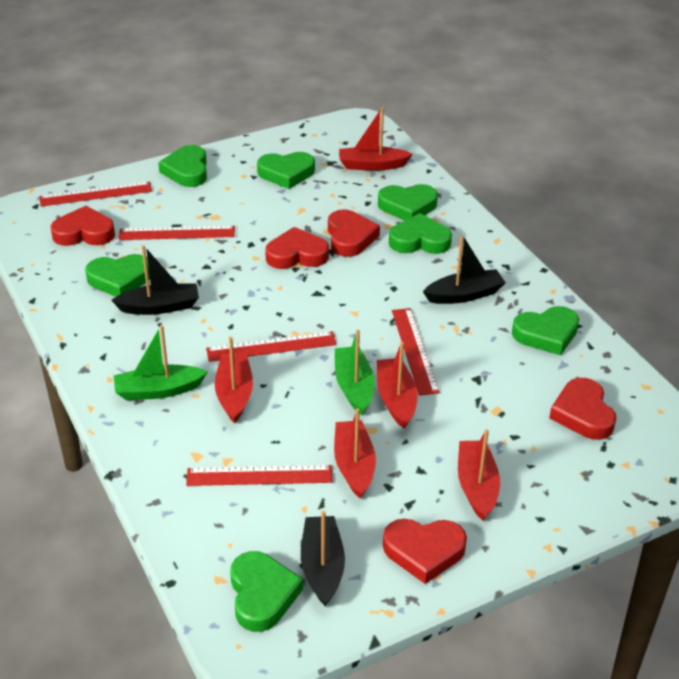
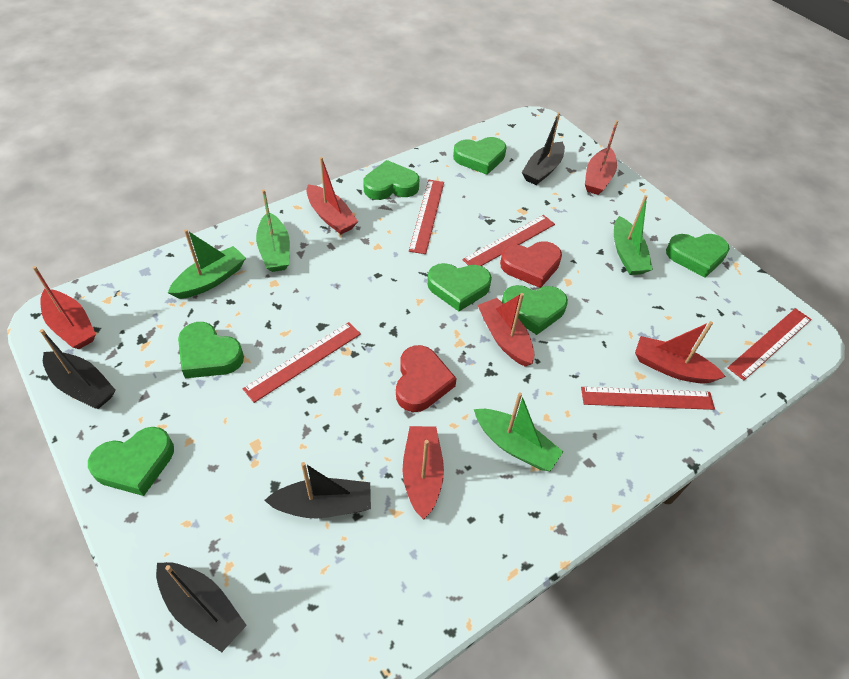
black boat: 3 -> 4
green boat: 2 -> 4
red boat: 5 -> 6
red heart: 5 -> 2

